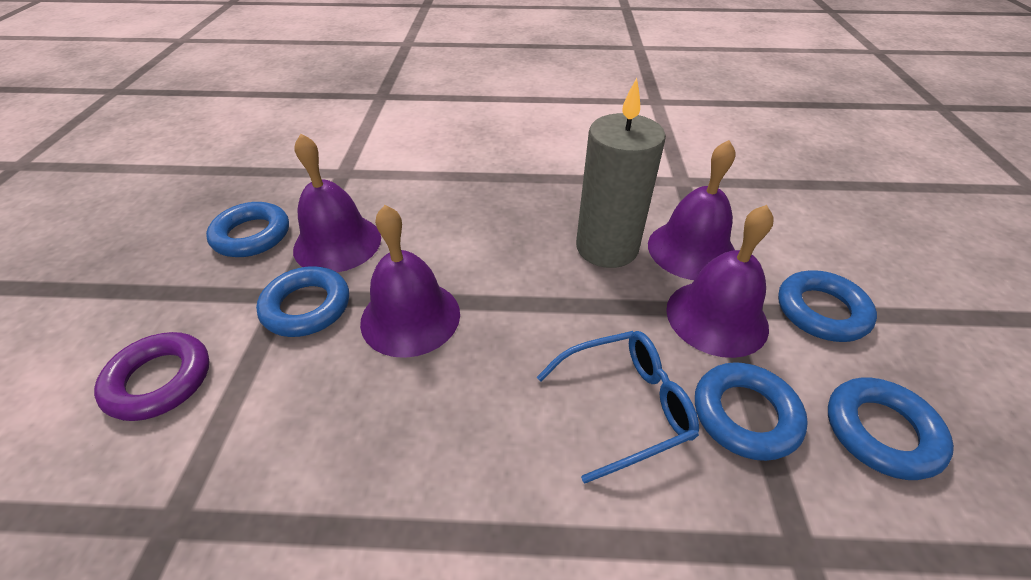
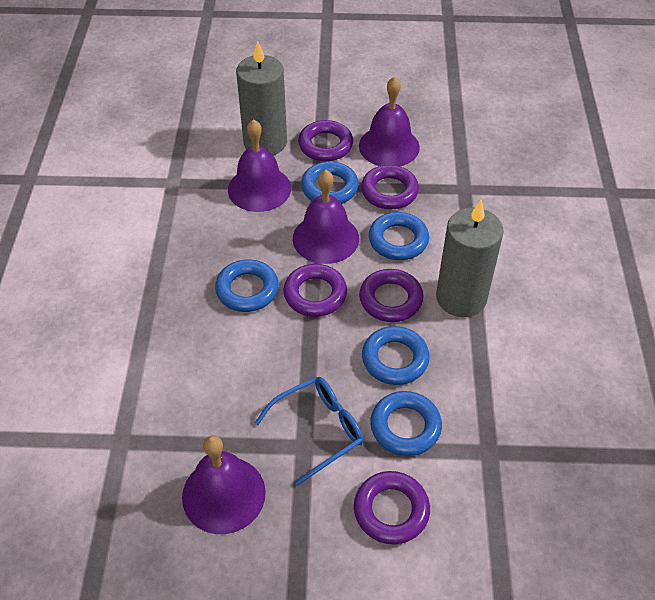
grey candle: 1 -> 2
purple ring: 1 -> 5

